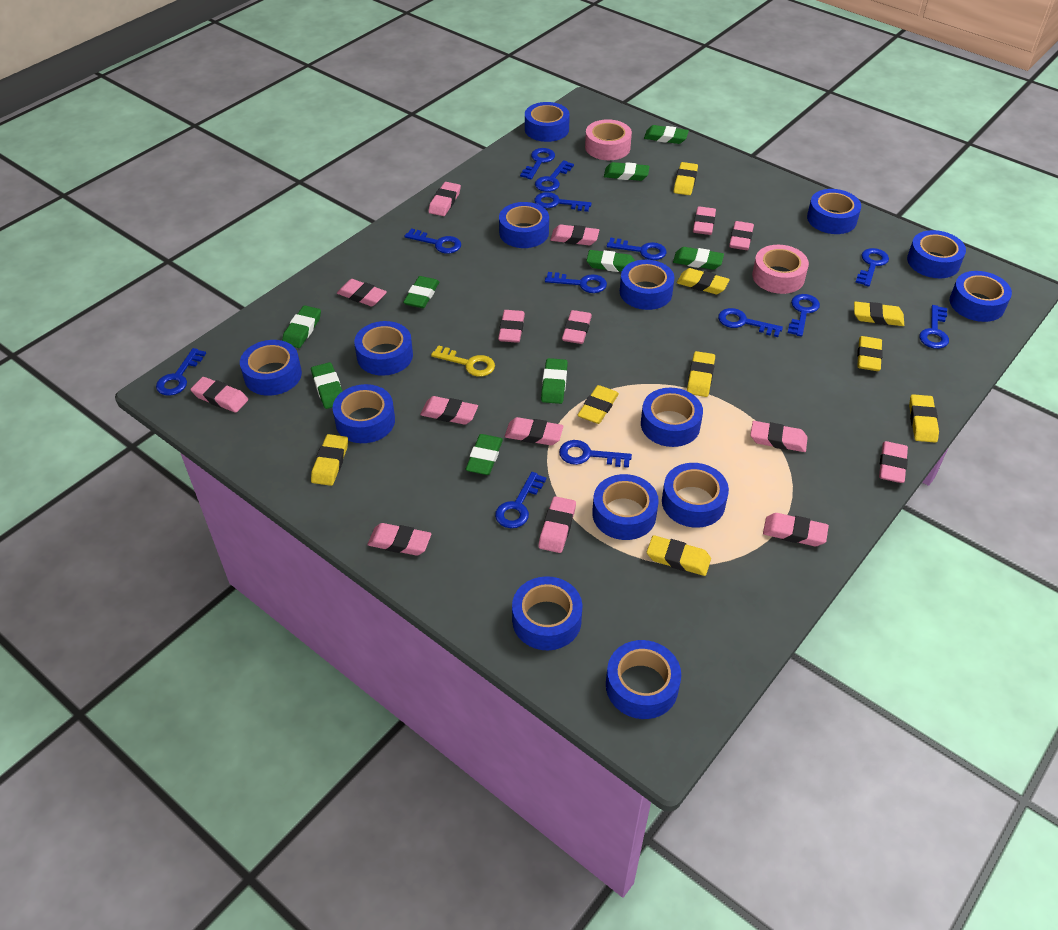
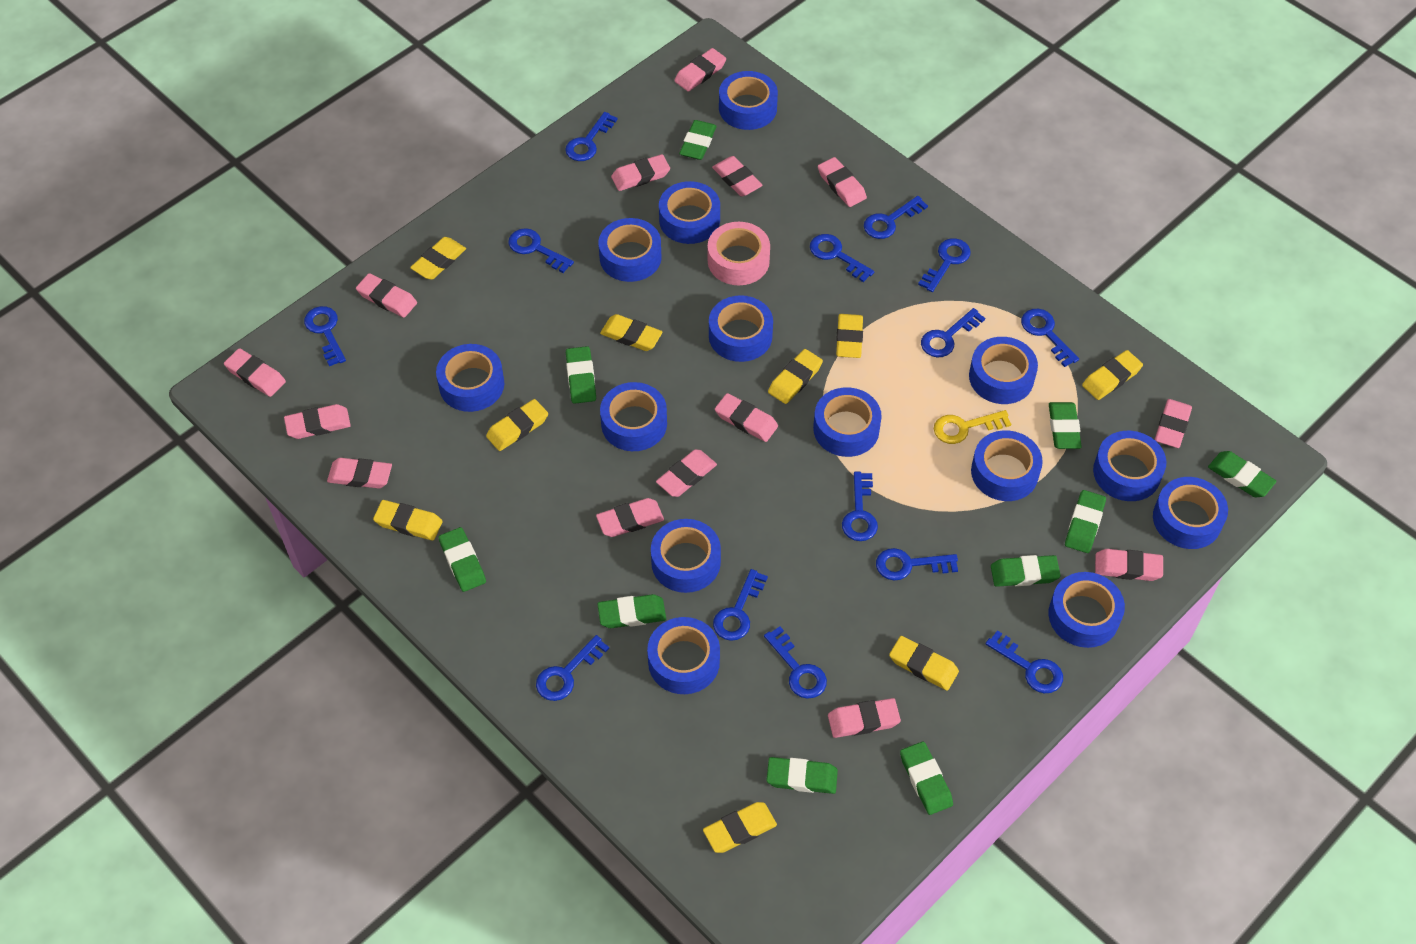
blue key: 13 -> 14
green eraser: 9 -> 10
pink eraser: 15 -> 14
pink tape: 2 -> 1

